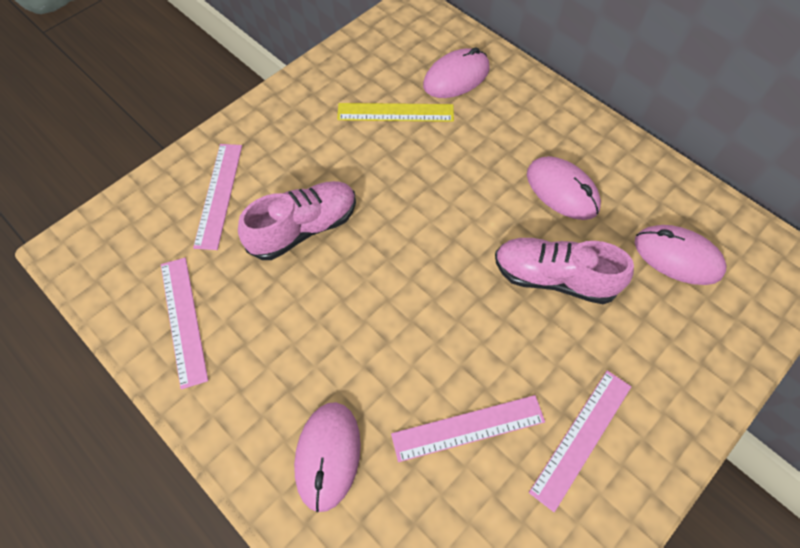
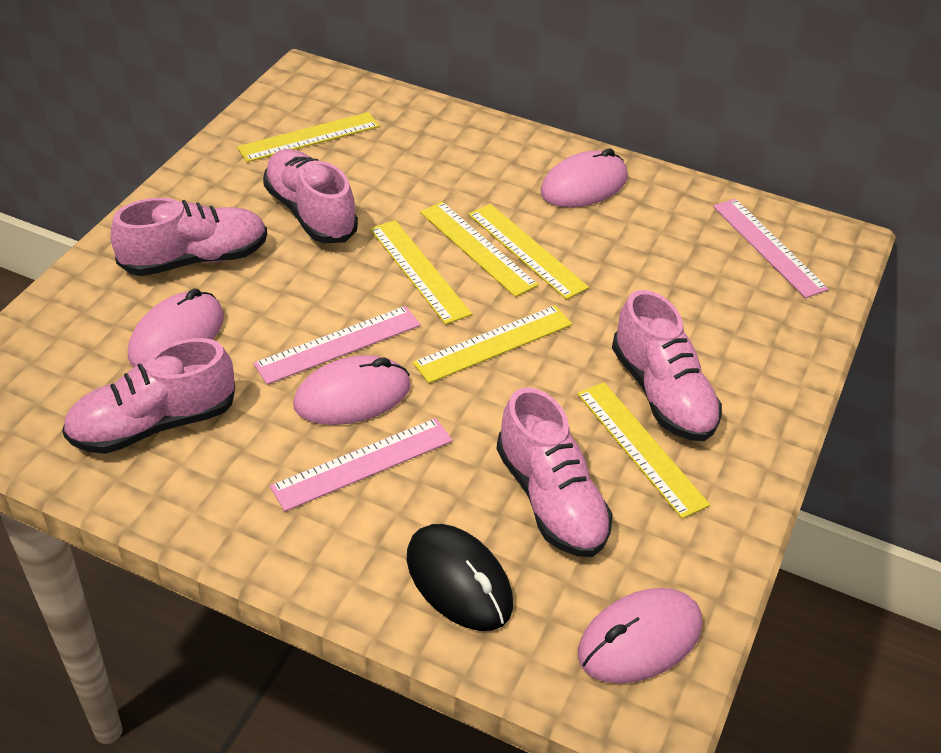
black mouse: 0 -> 1
pink ruler: 4 -> 3
pink shoe: 2 -> 5
yellow ruler: 1 -> 6

